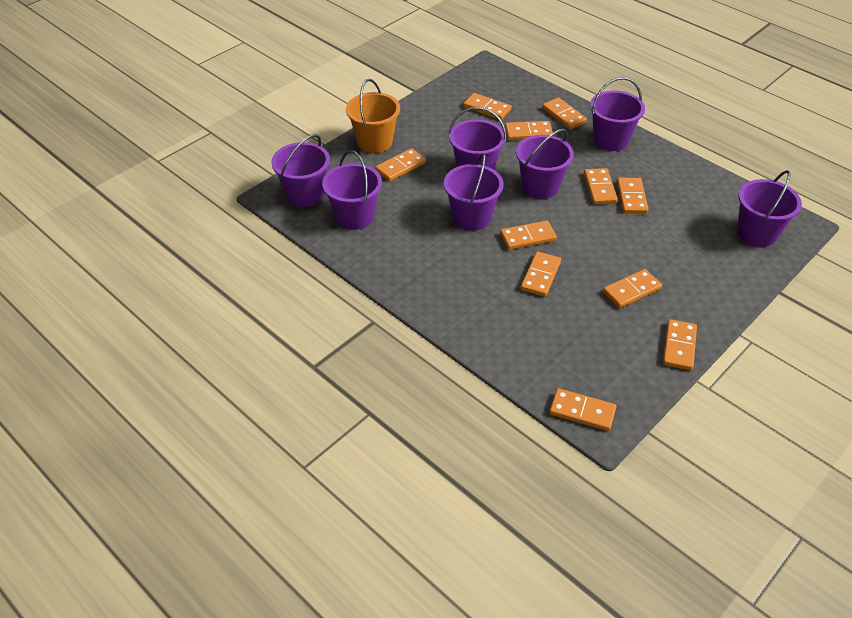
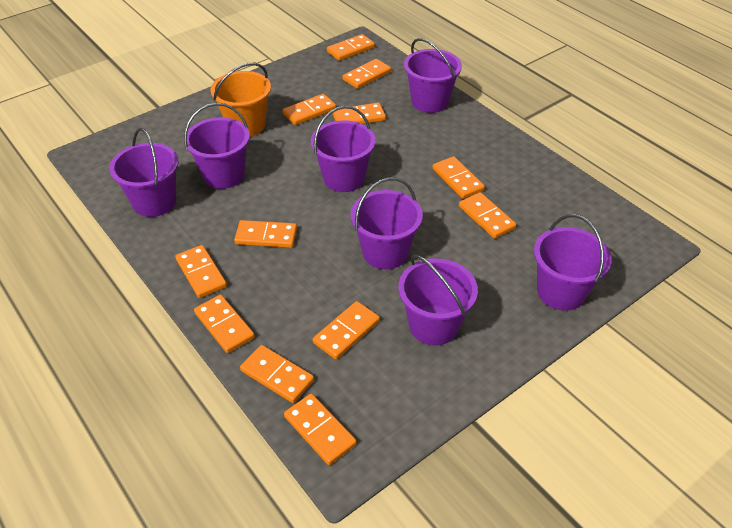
orange domino: 11 -> 12

